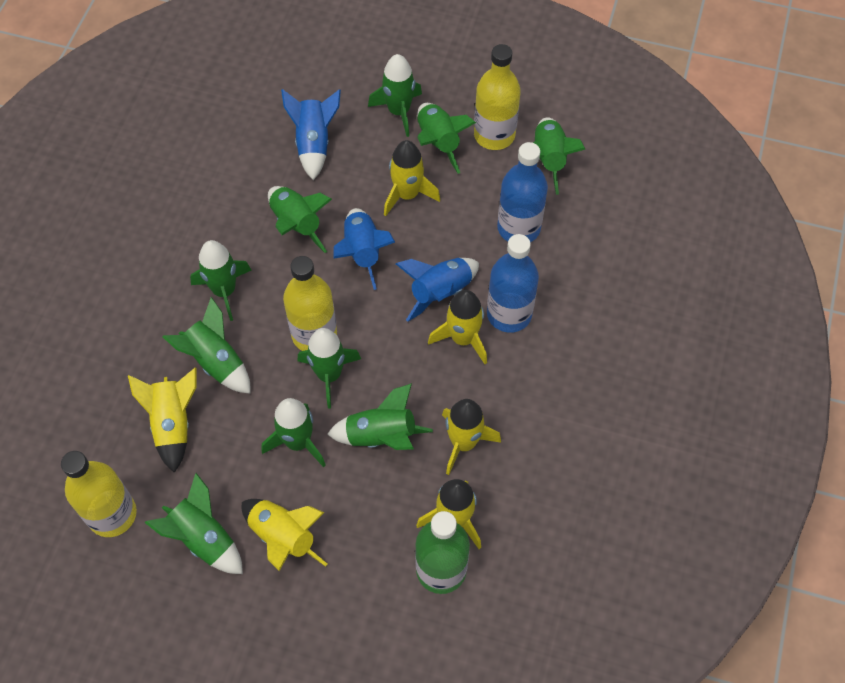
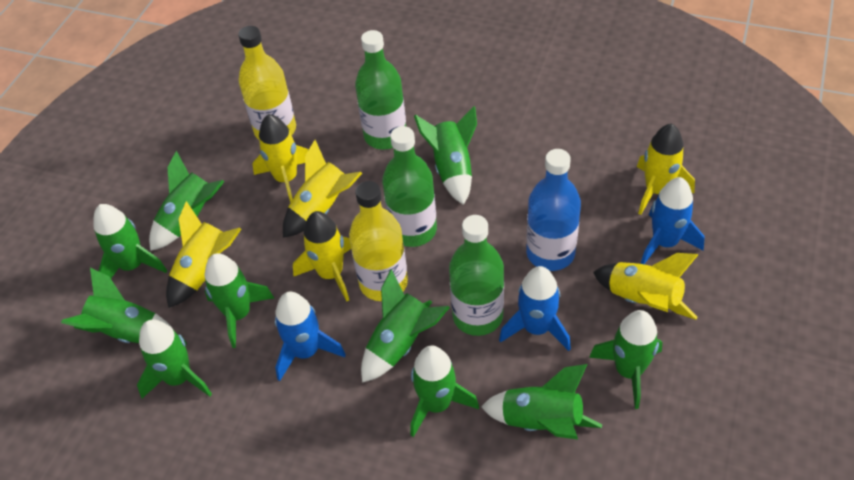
blue bottle: 2 -> 1
green bottle: 1 -> 3
yellow bottle: 3 -> 2

